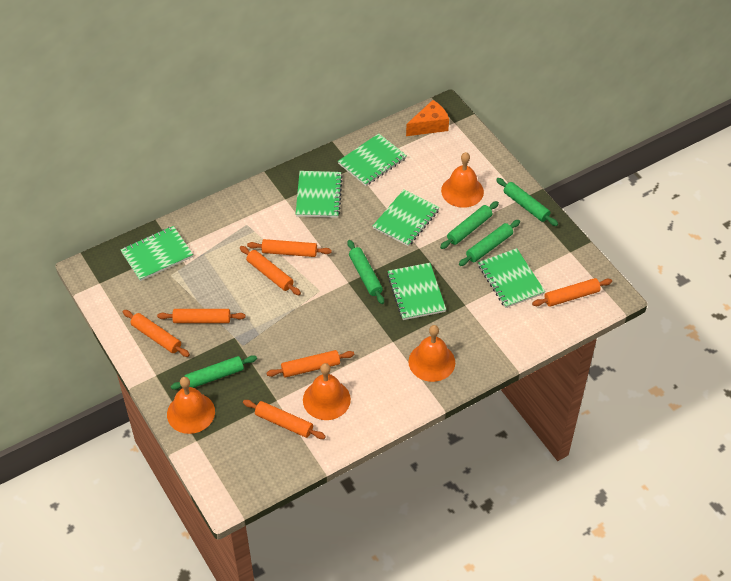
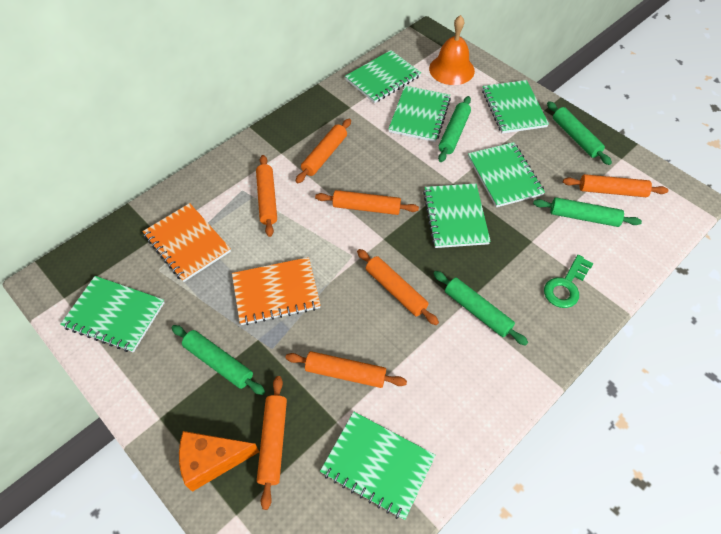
green key: 0 -> 1
green notebook: 6 -> 7
orange bell: 4 -> 1
orange notebook: 0 -> 2

